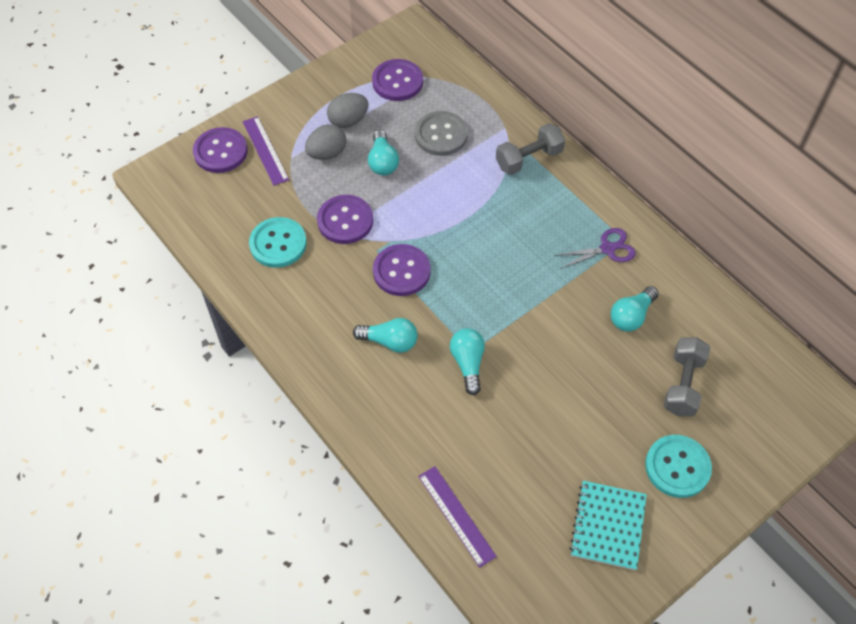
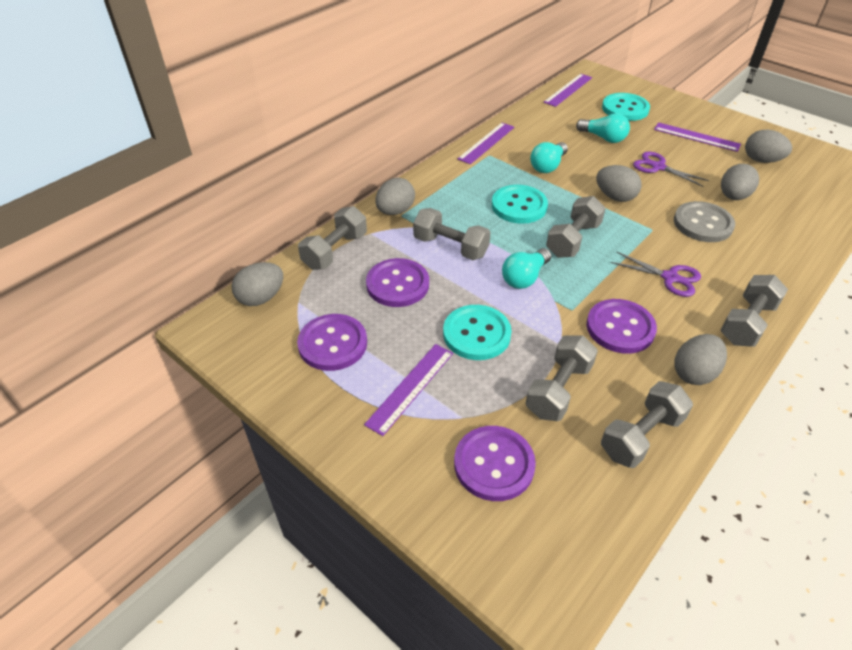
grey dumbbell: 2 -> 6
grey egg: 2 -> 6
purple ruler: 2 -> 4
purple scissors: 1 -> 2
turquoise button: 2 -> 3
turquoise light bulb: 4 -> 3
turquoise notebook: 1 -> 0

